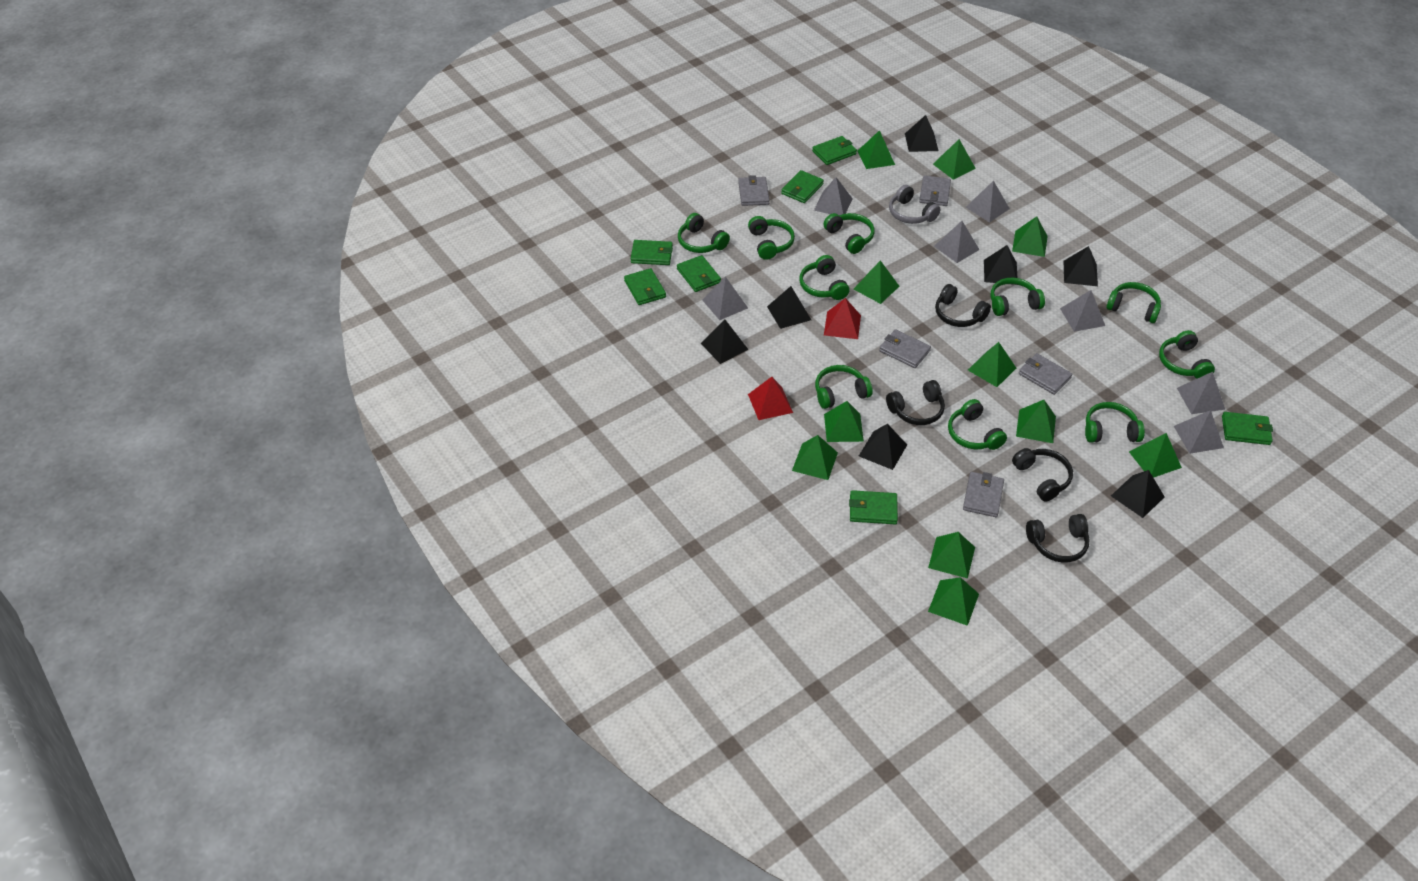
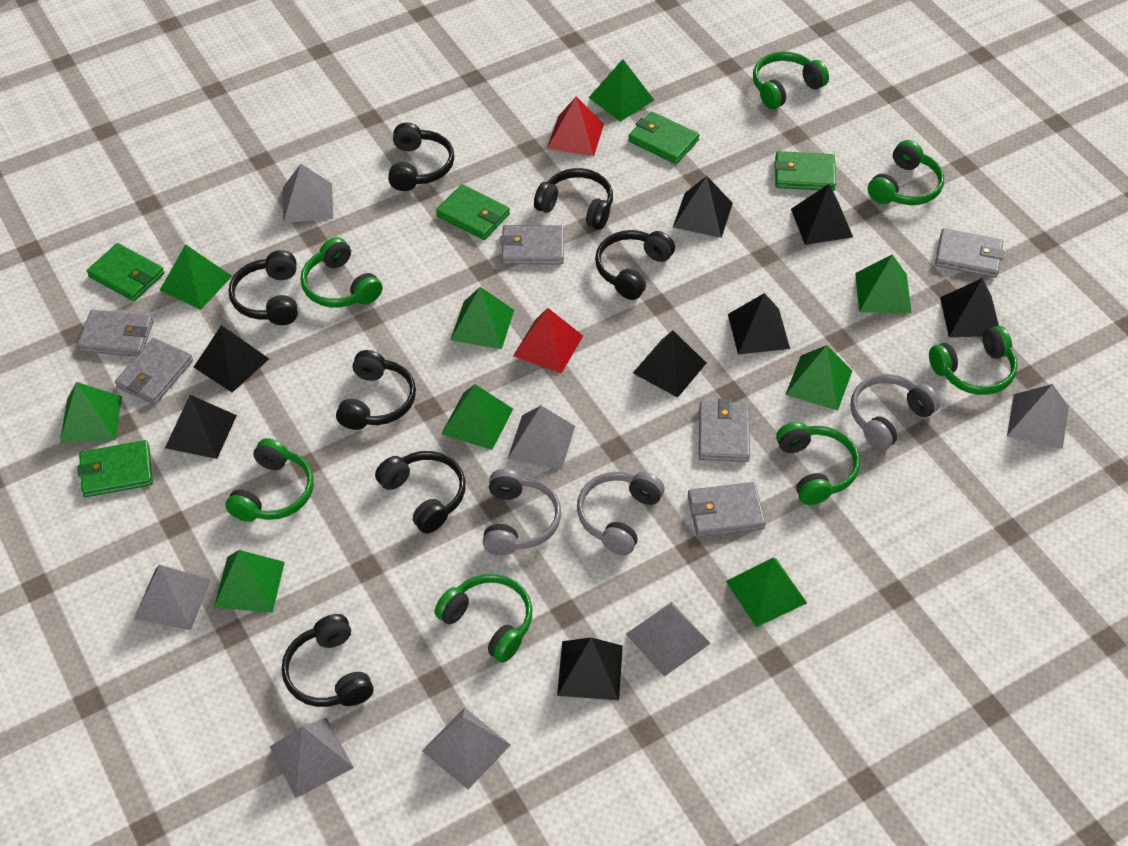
black headphones: 4 -> 7
black pyramid: 7 -> 8
green headphones: 10 -> 7
green pyramid: 11 -> 9
green wallet: 7 -> 5
grey headphones: 1 -> 3
grey wallet: 5 -> 6

